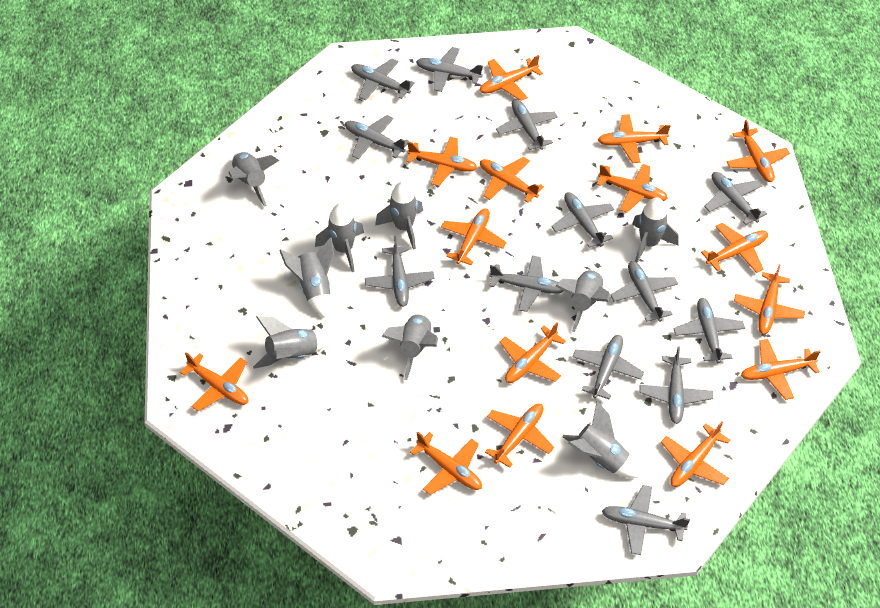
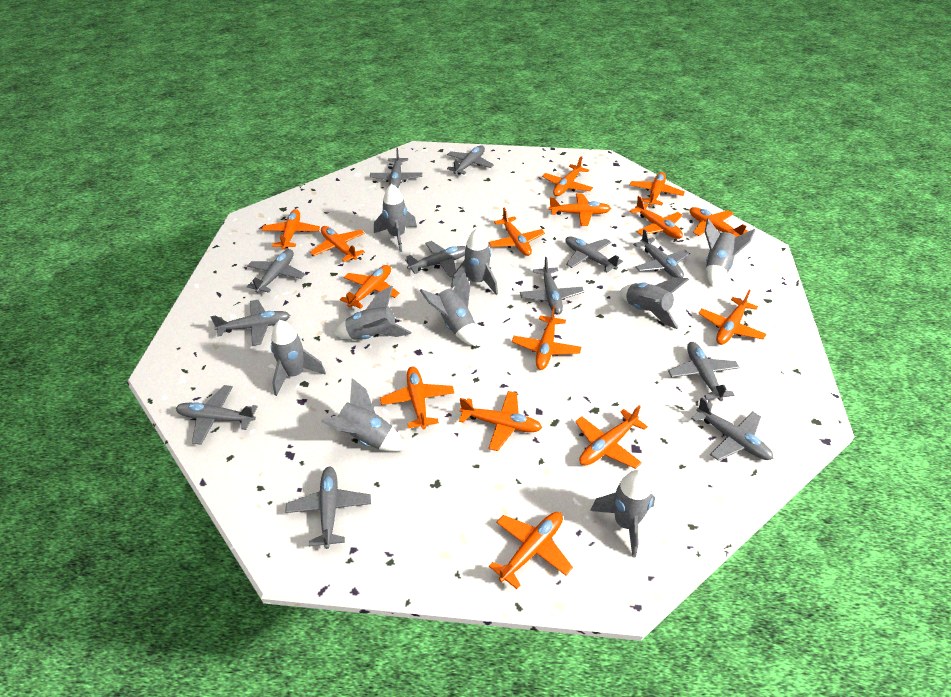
grey plane: 13 -> 12

